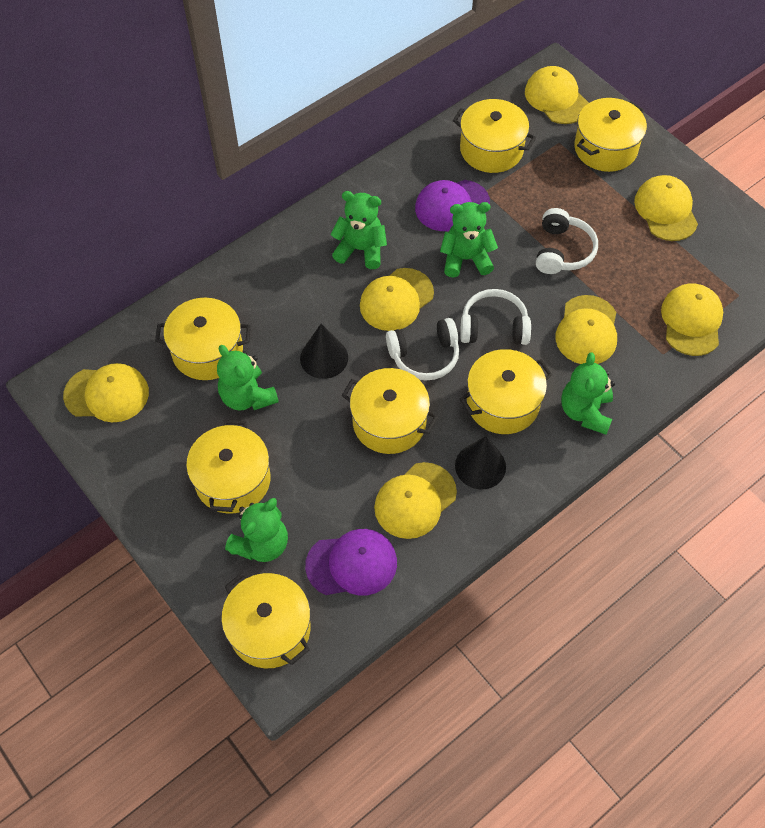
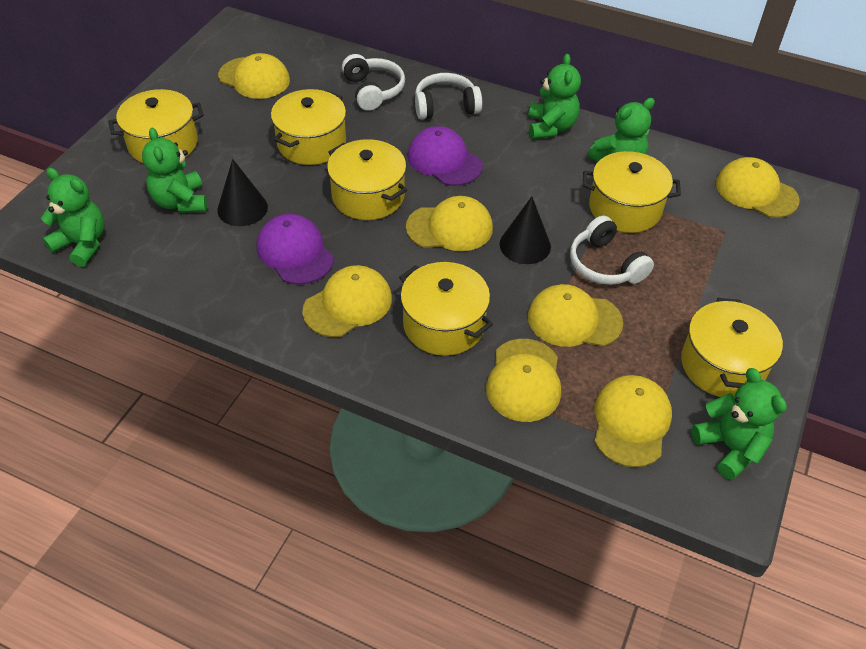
yellow pot: 7 -> 6

